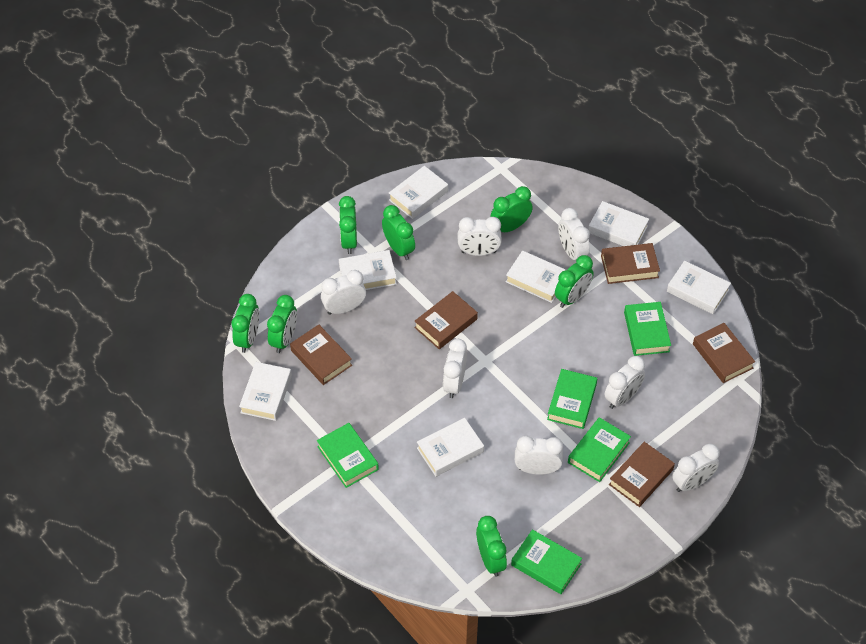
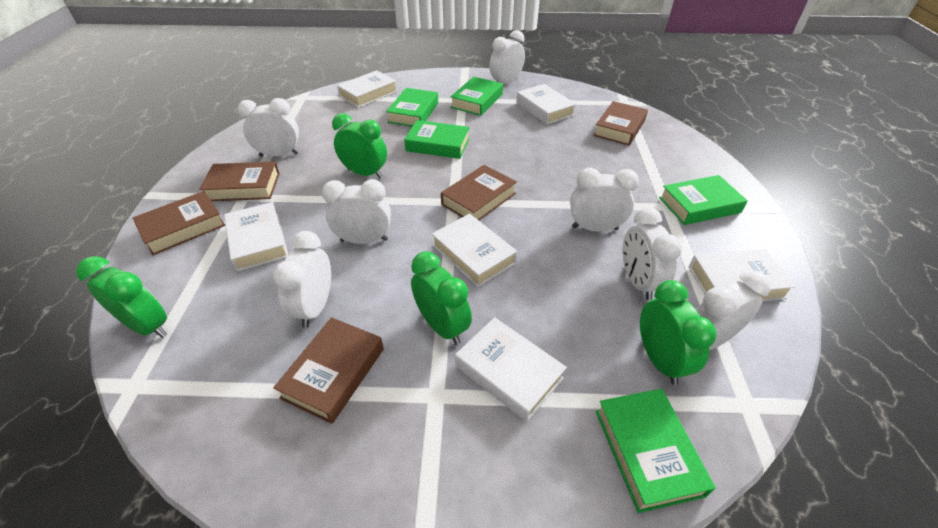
green clock: 7 -> 4
white book: 7 -> 6

